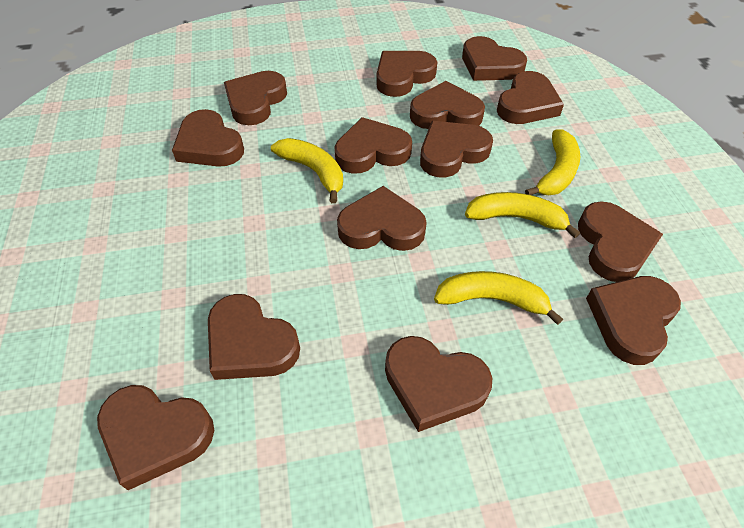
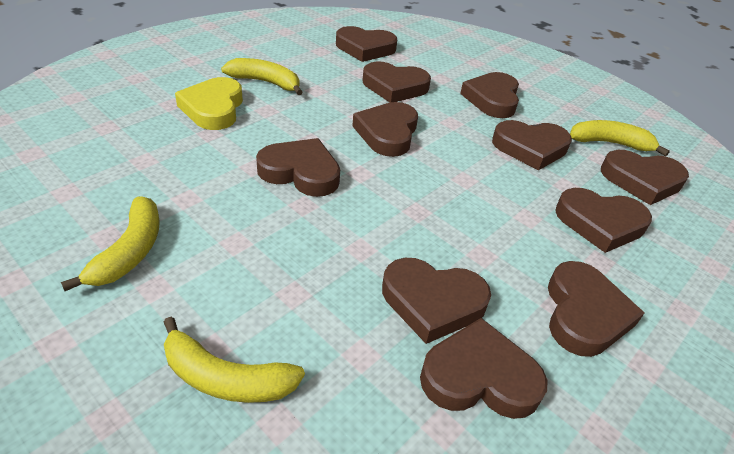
brown heart: 14 -> 11
yellow heart: 0 -> 1

